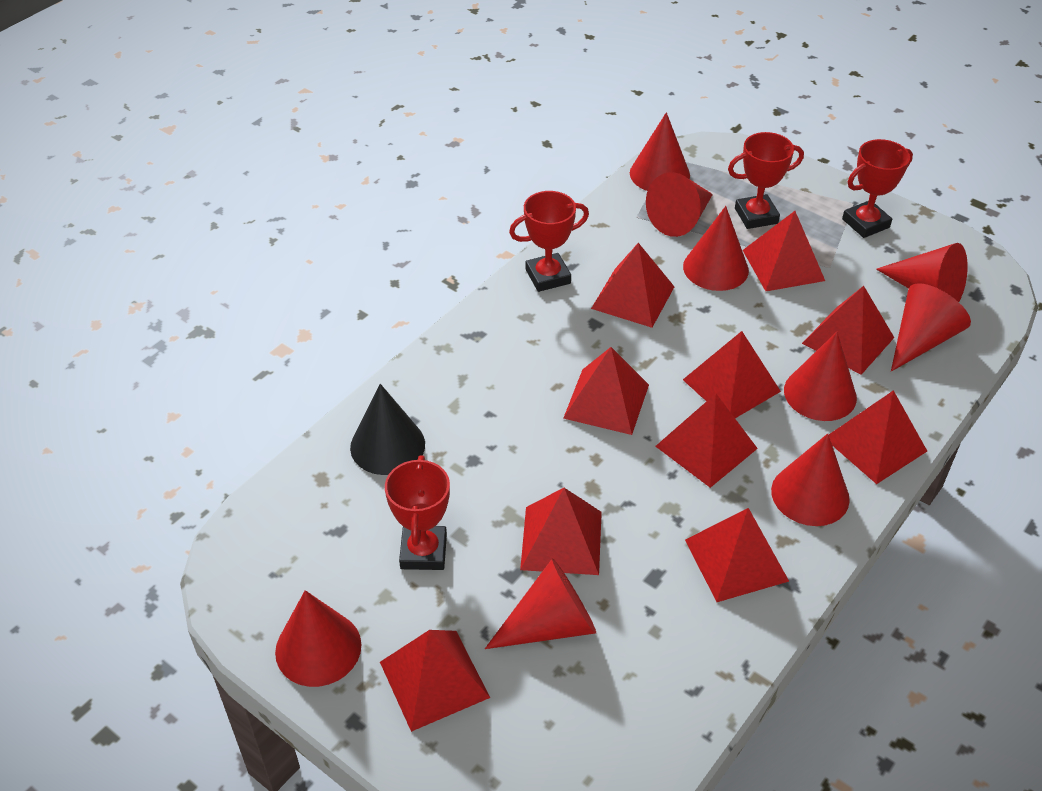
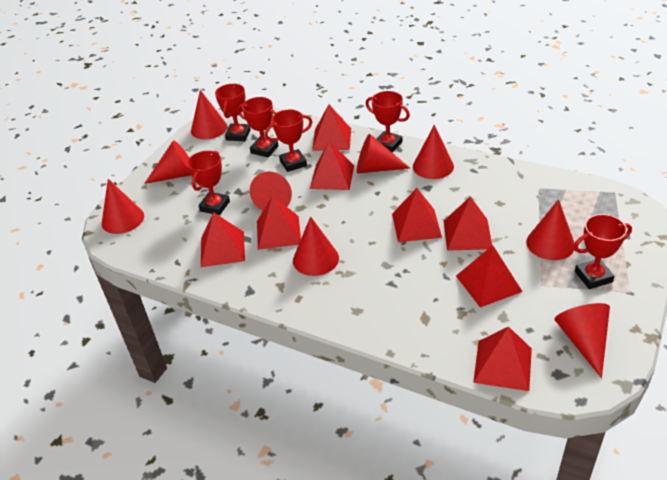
black cone: 1 -> 0
red pyramid: 10 -> 8
red trophy: 4 -> 6

